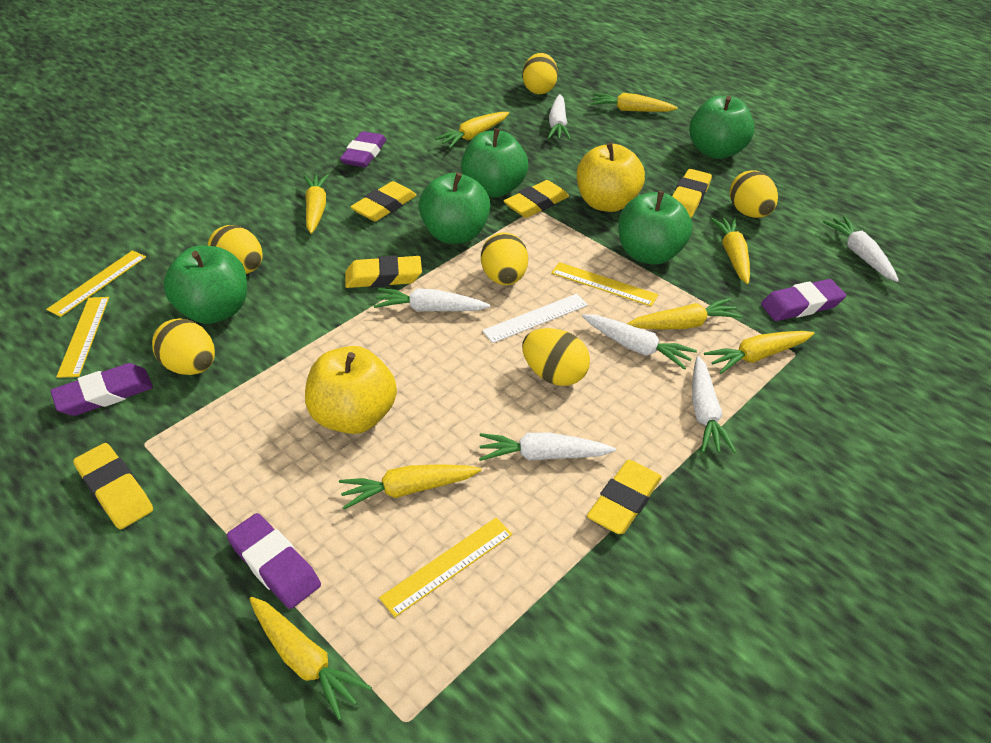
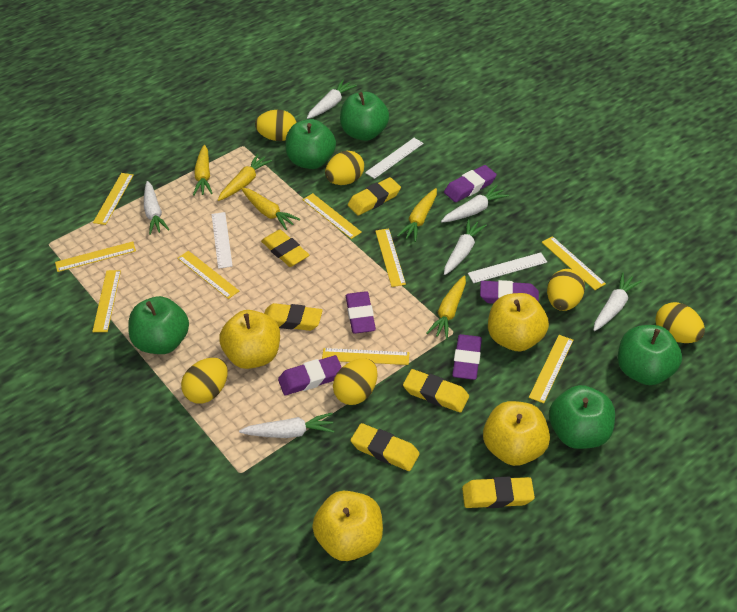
purple eraser: 4 -> 5
white ruler: 1 -> 3
yellow apple: 2 -> 4
yellow carrot: 8 -> 5
yellow ruler: 4 -> 9

